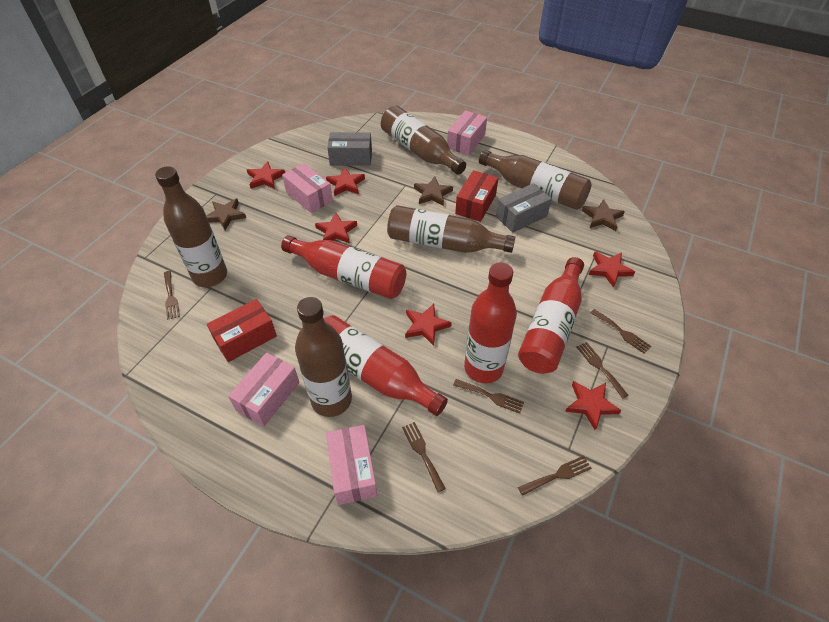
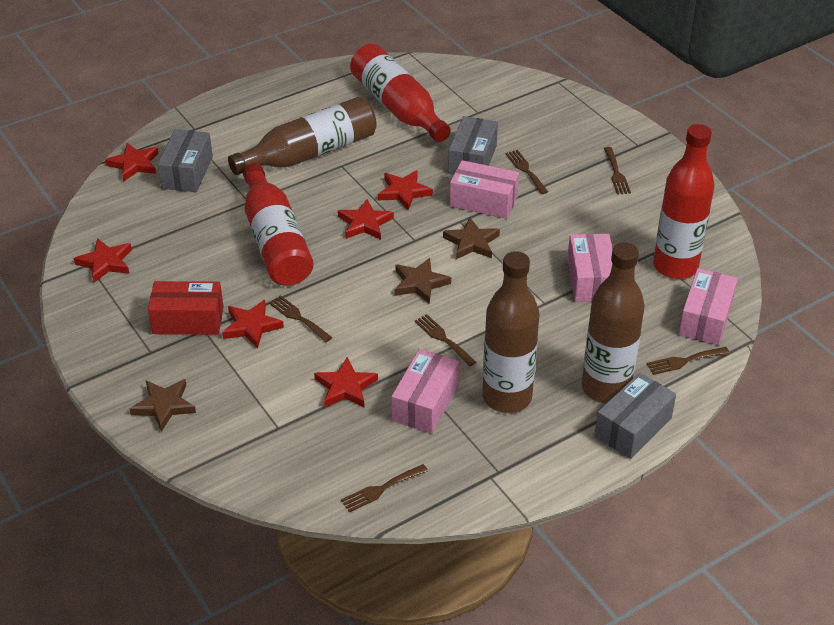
brown bottle: 5 -> 3
grey box: 2 -> 3
red bottle: 4 -> 3
red box: 2 -> 1

